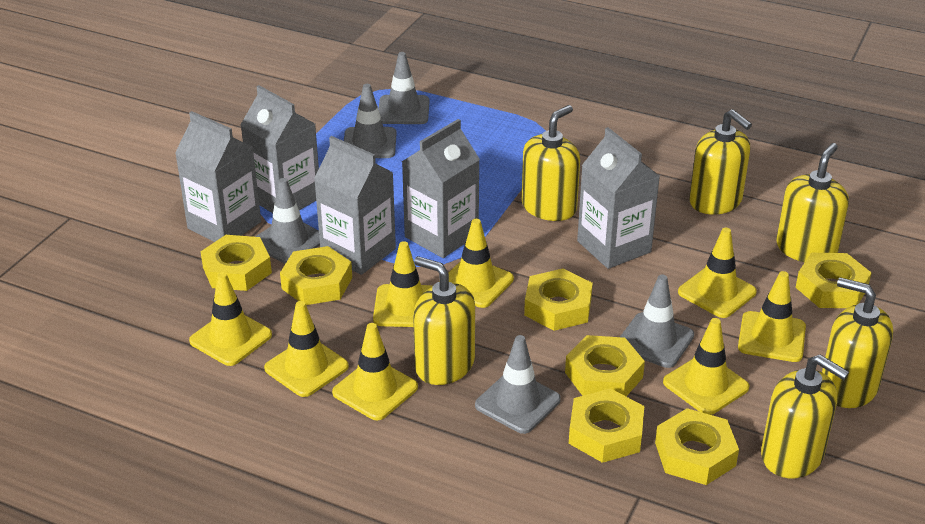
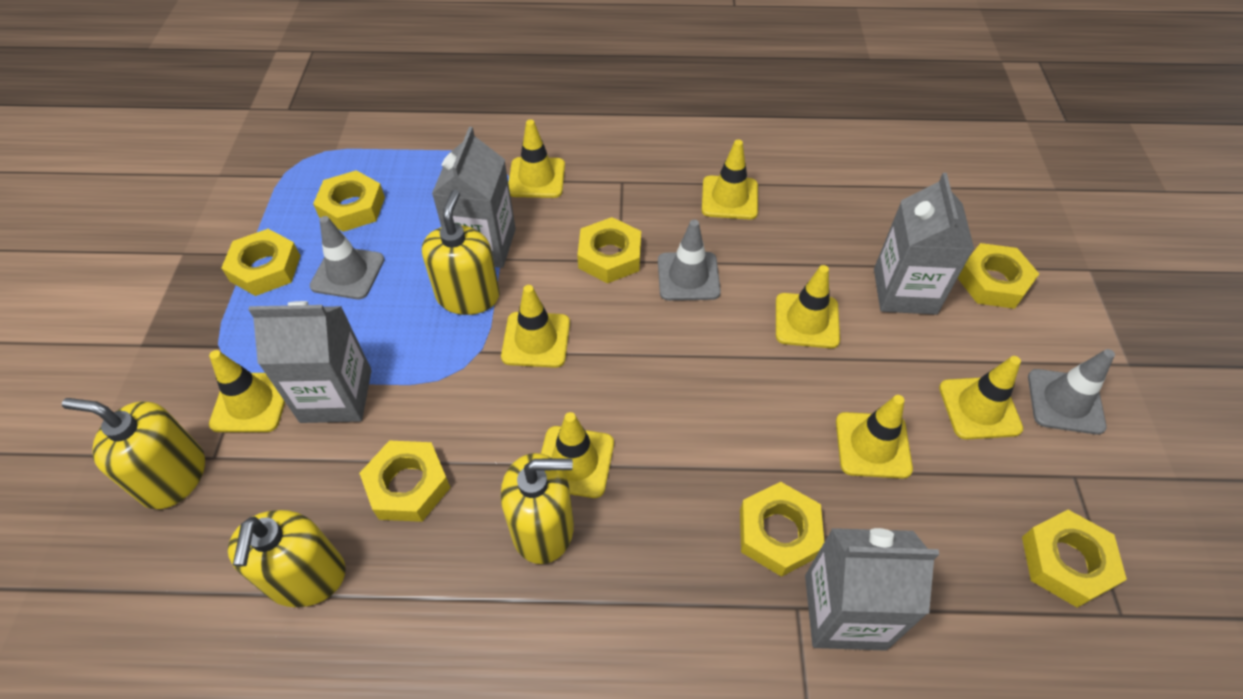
grey carton: 5 -> 4
grey traffic cone: 5 -> 3
yellow soap dispenser: 6 -> 4

